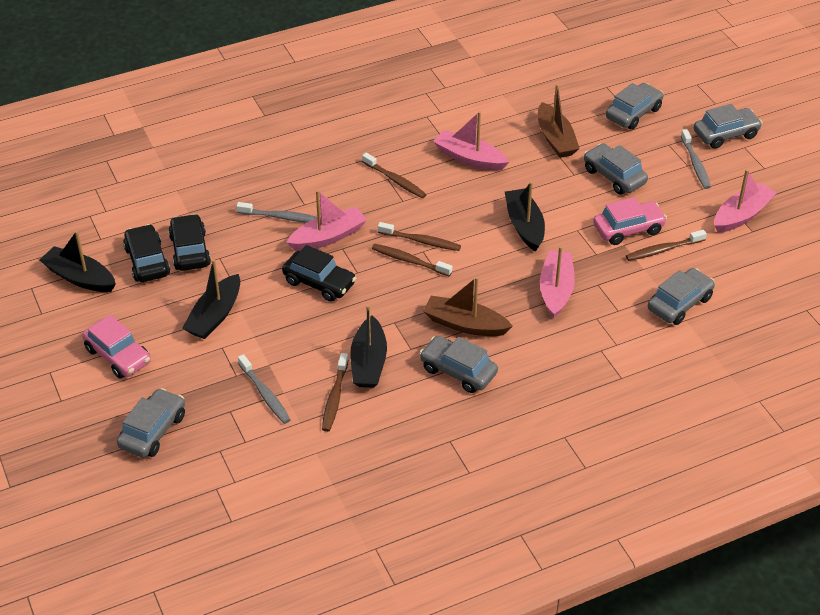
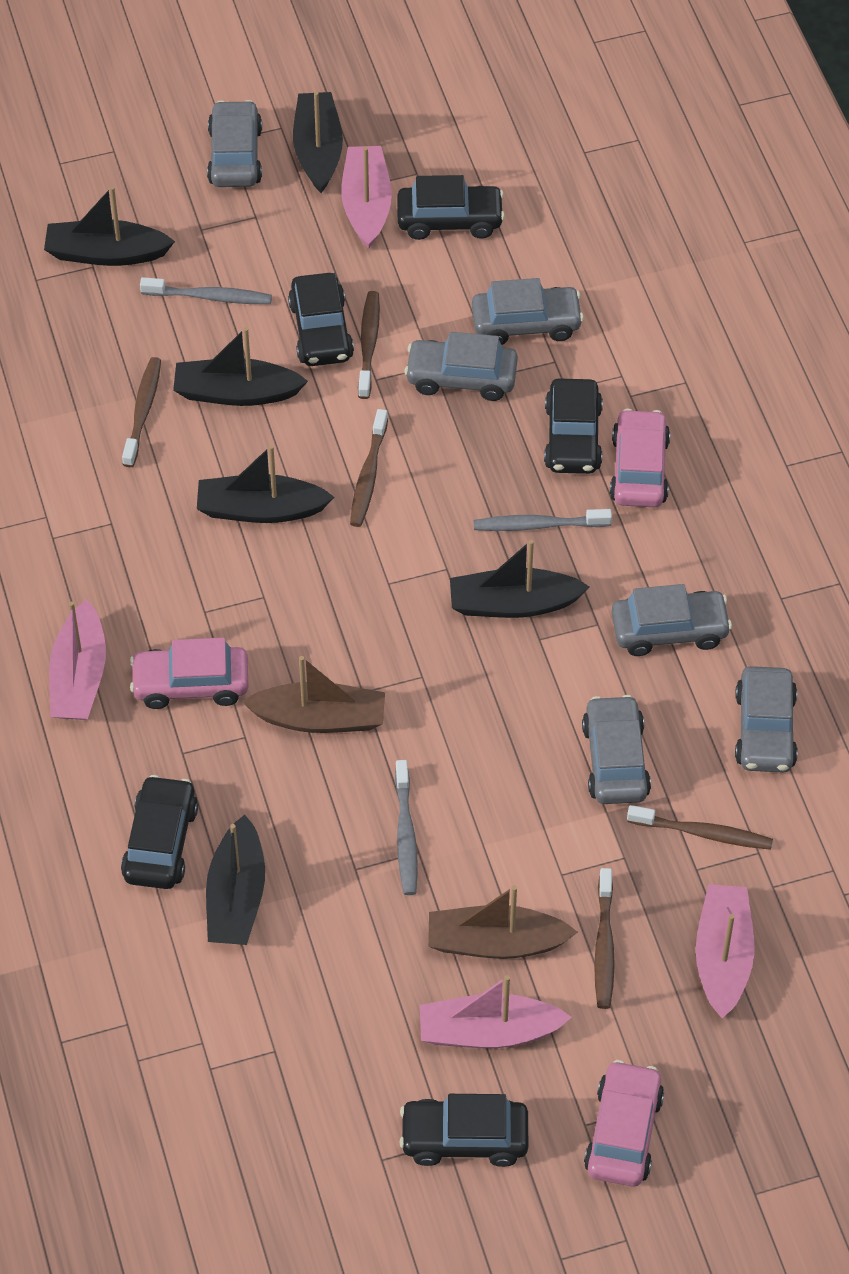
black boat: 4 -> 6
black car: 3 -> 5
pink car: 2 -> 3

